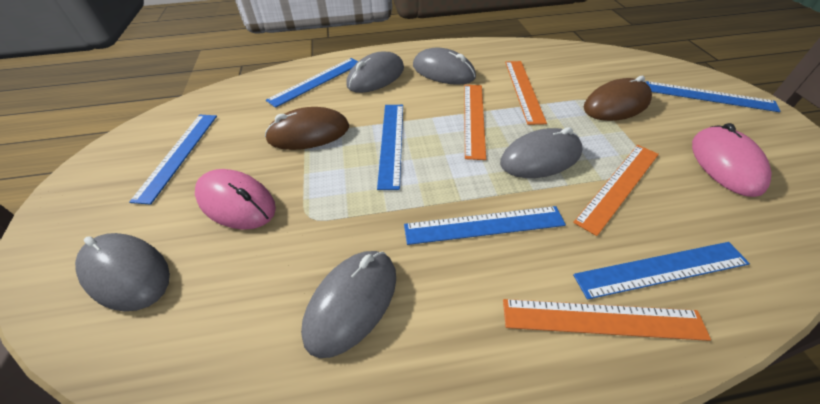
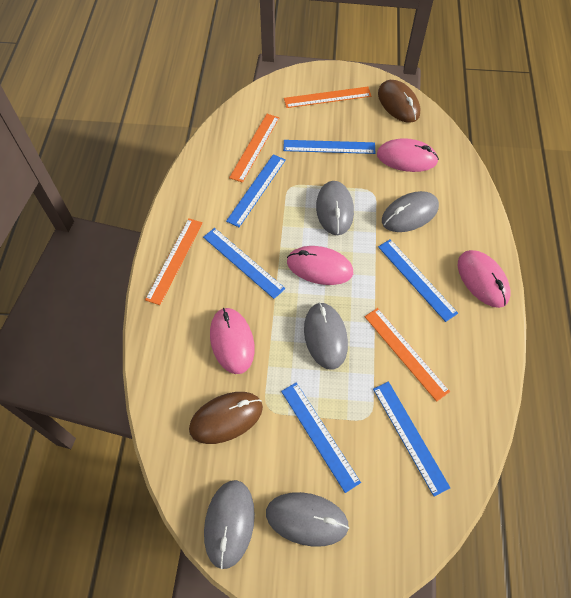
pink mouse: 2 -> 4

